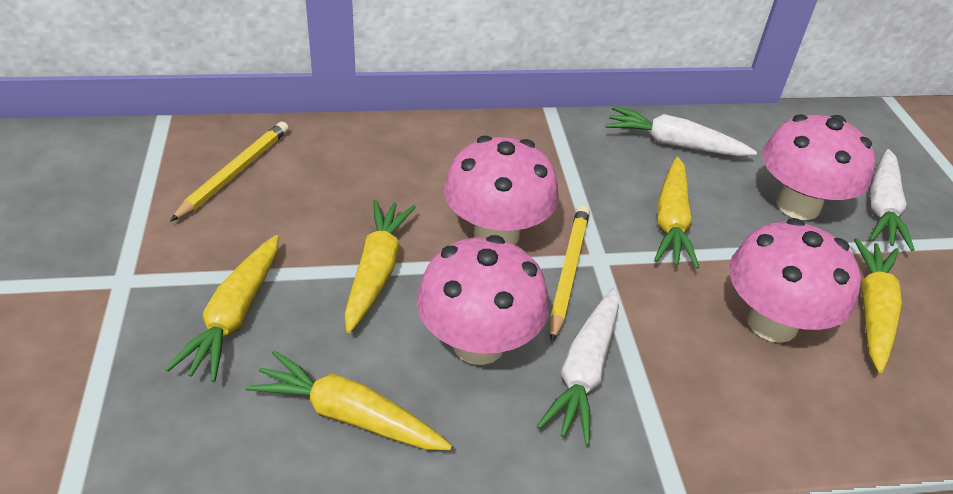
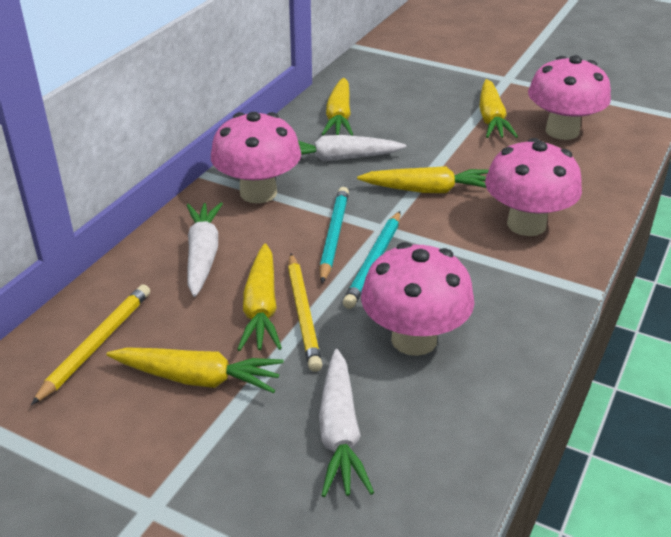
turquoise pencil: 0 -> 2

